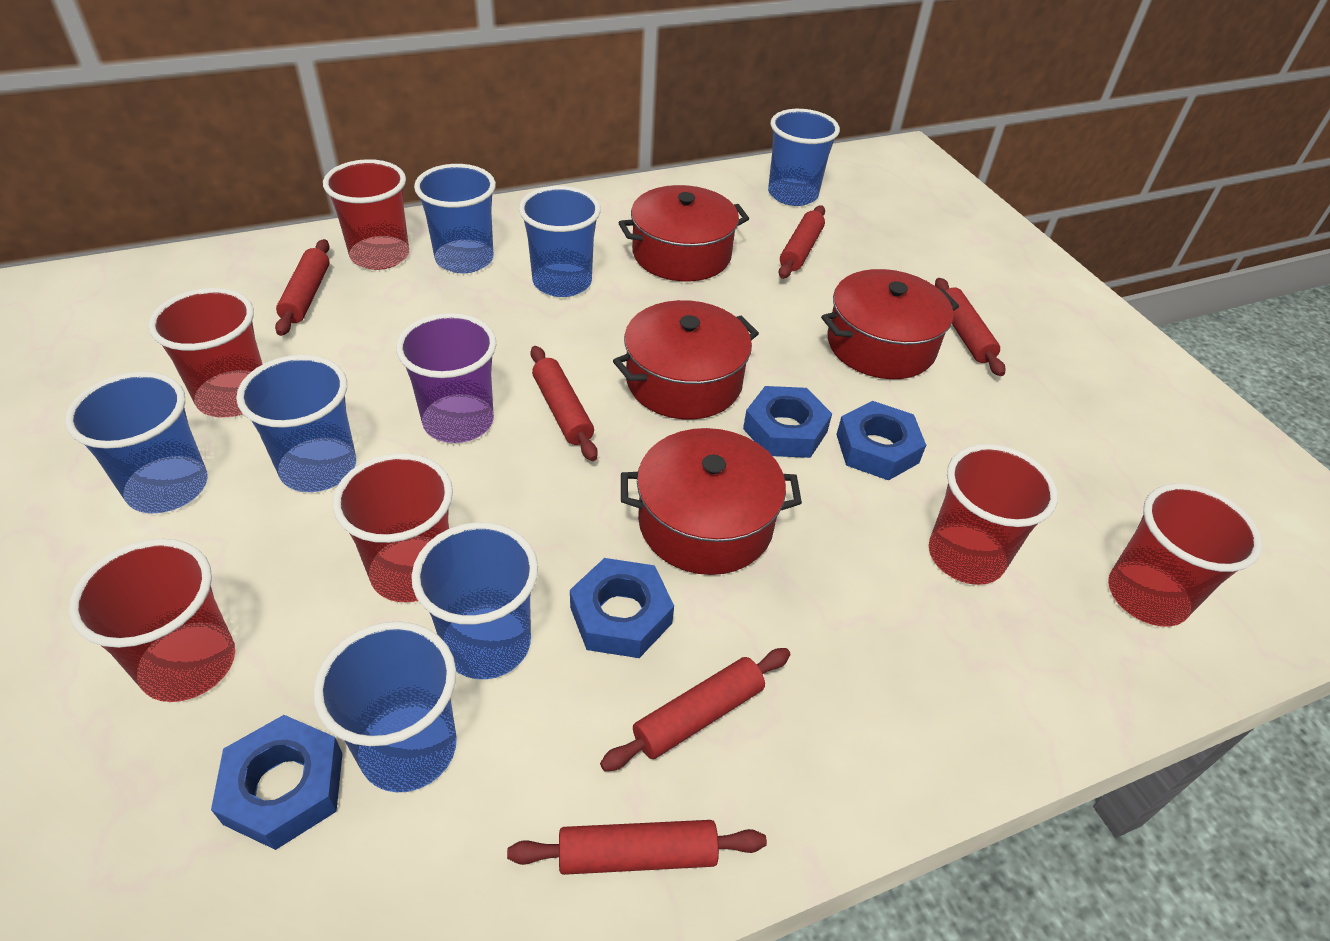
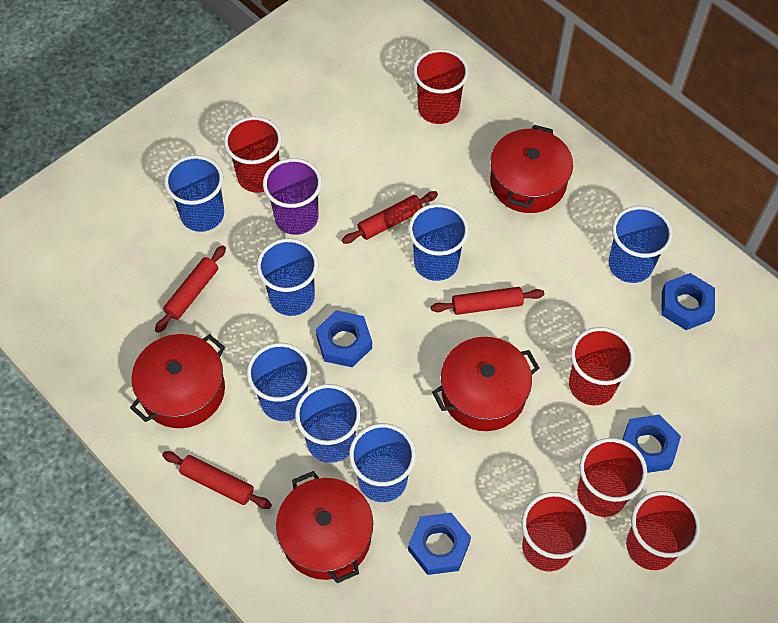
red rolling pin: 6 -> 4

